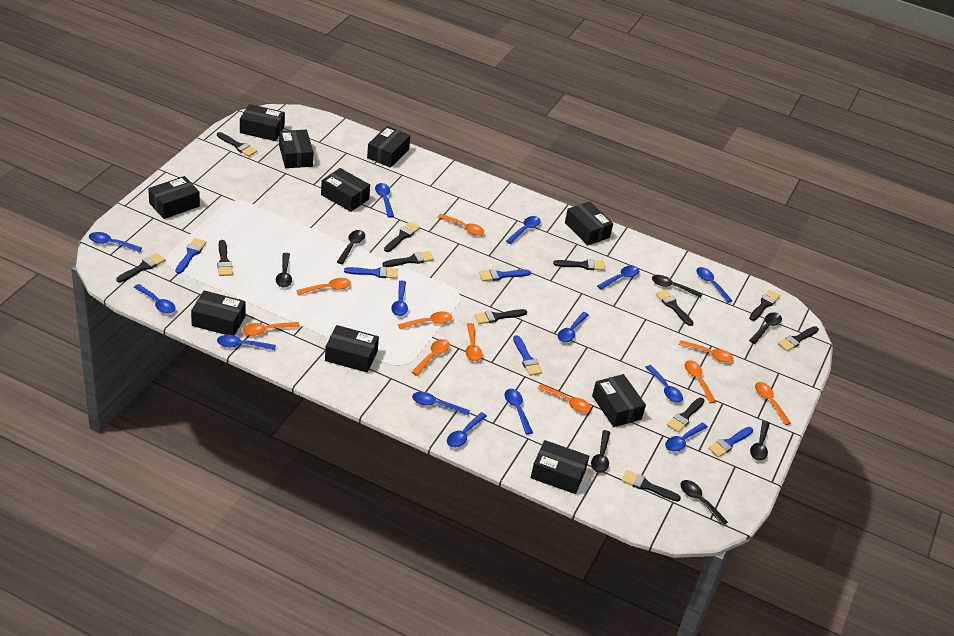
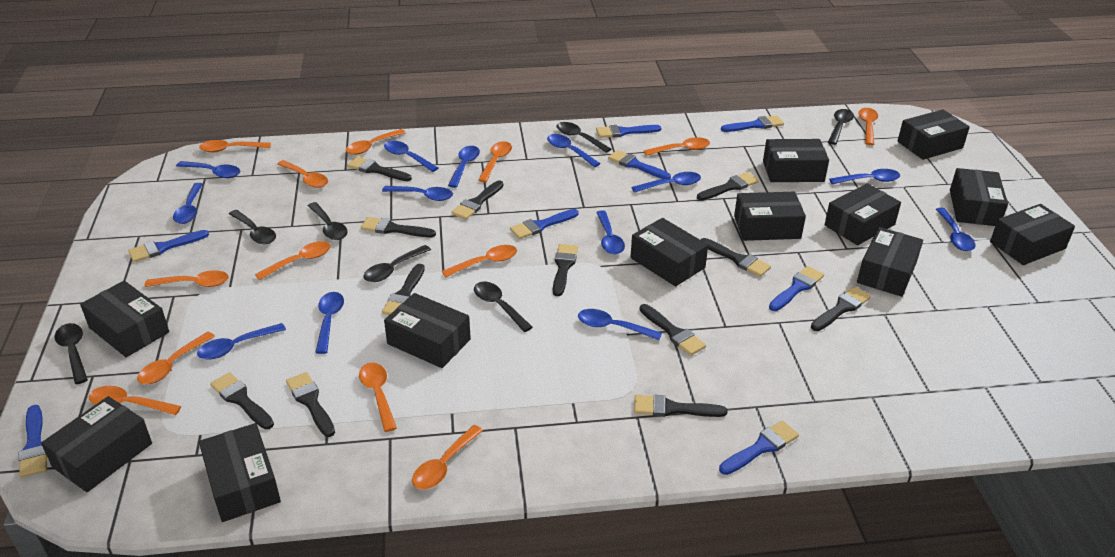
black box: 10 -> 12
blue brush: 5 -> 8
blue spoon: 14 -> 13
orange spoon: 10 -> 13

